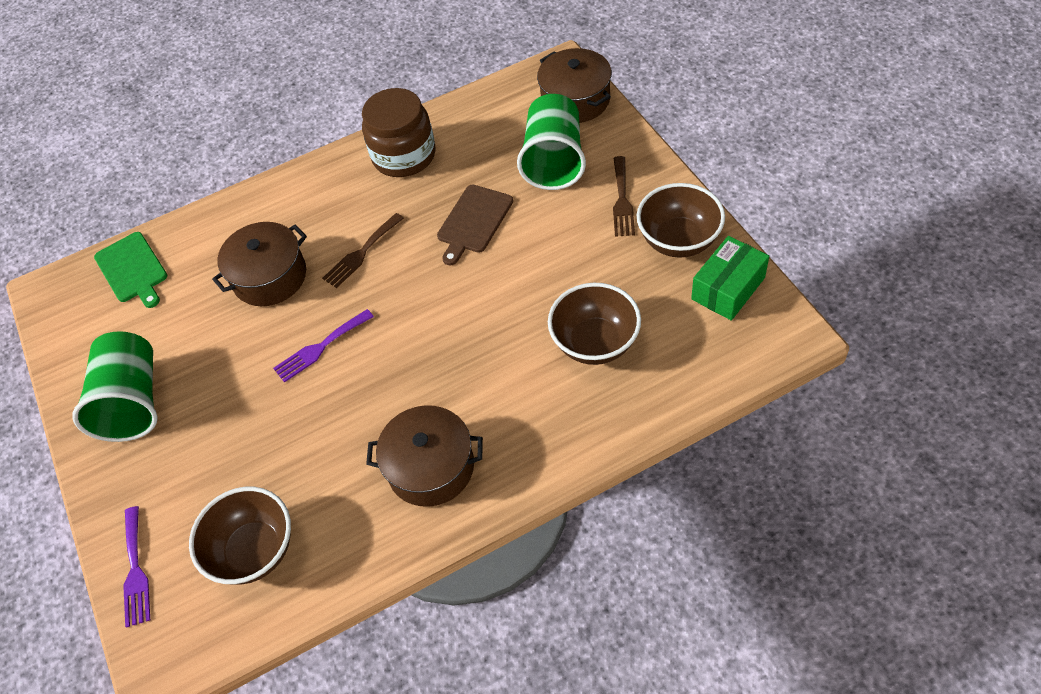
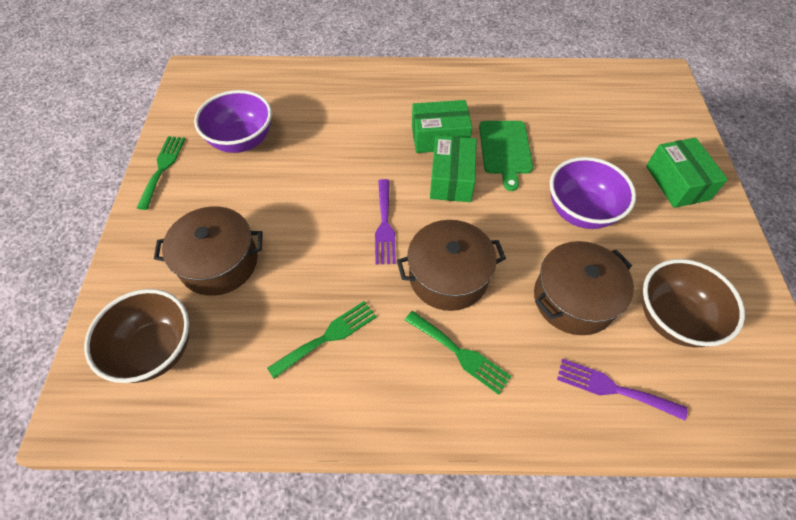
brown bowl: 3 -> 2
brown cutting board: 1 -> 0
brown fork: 2 -> 0
brown jar: 1 -> 0
green box: 1 -> 3
green cup: 2 -> 0
green fork: 0 -> 3
purple bowl: 0 -> 2

